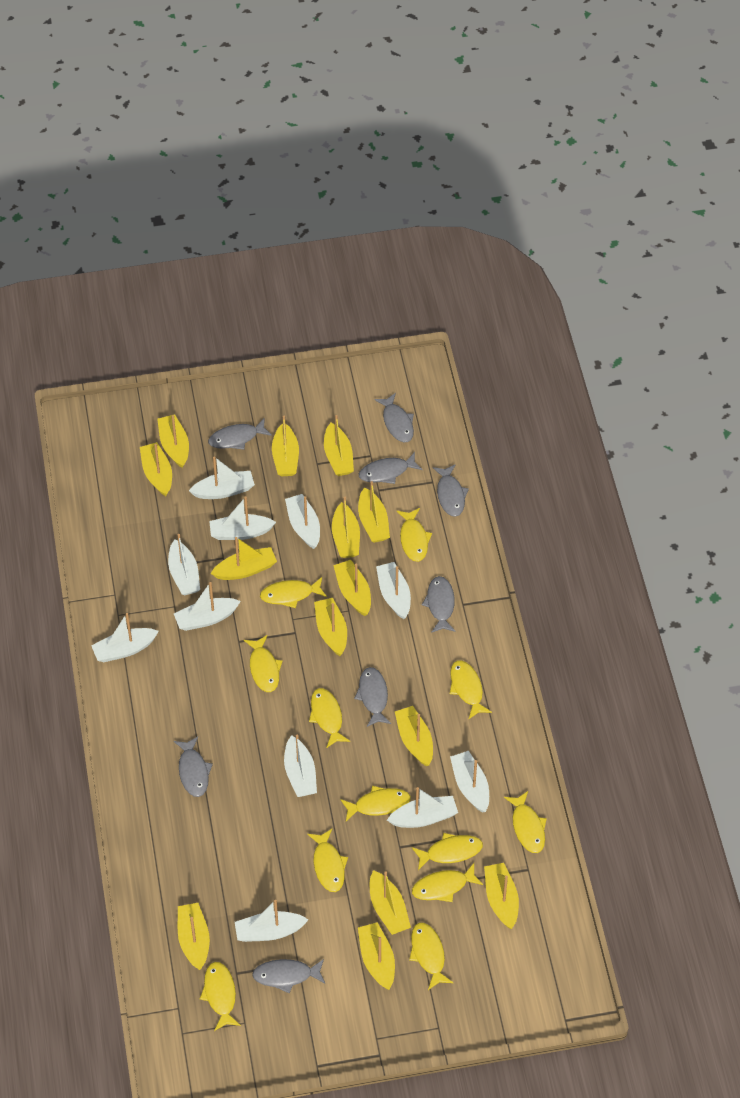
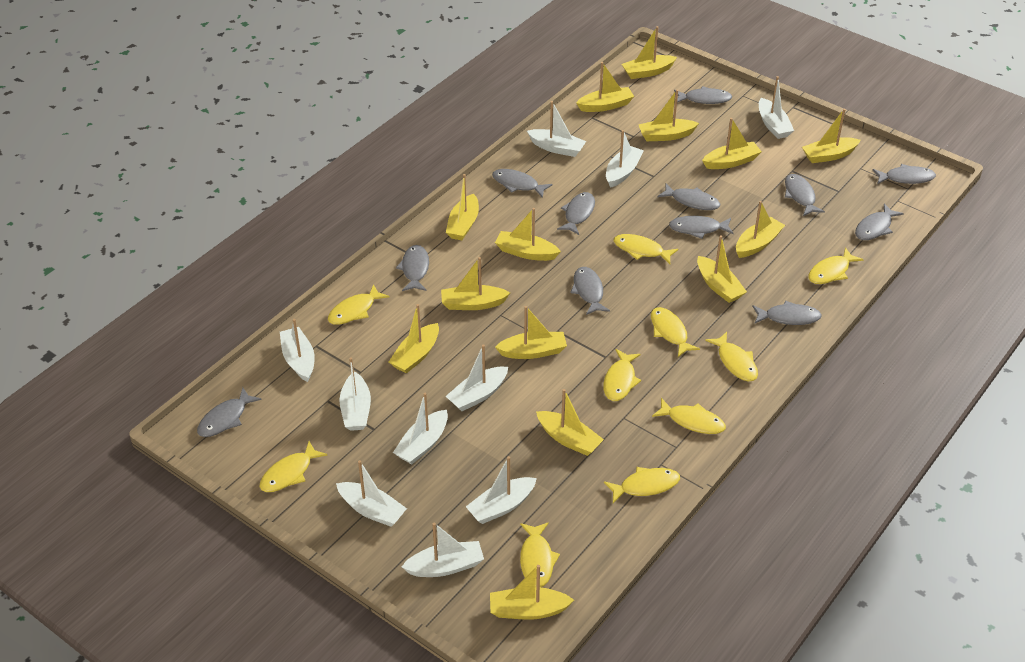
grey fish: 8 -> 12
white boat: 11 -> 10
yellow fish: 12 -> 10

